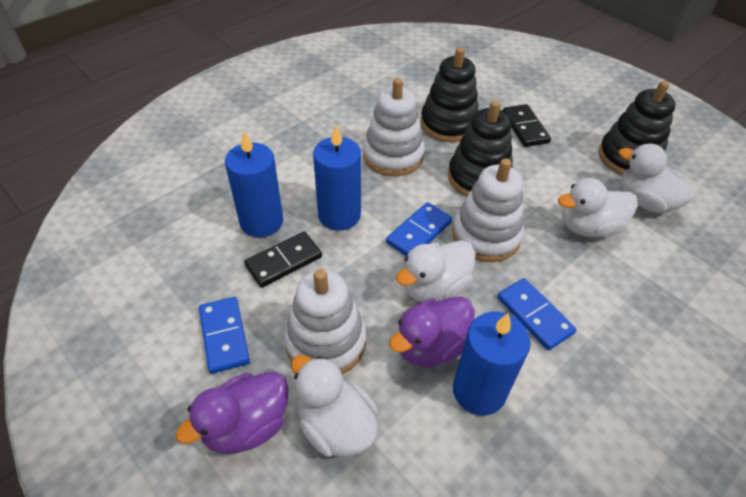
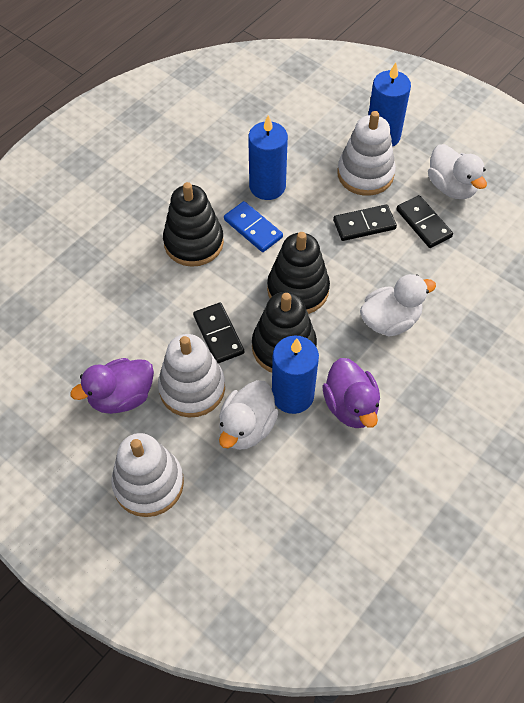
black domino: 2 -> 3
blue domino: 3 -> 1
white duck: 4 -> 3

